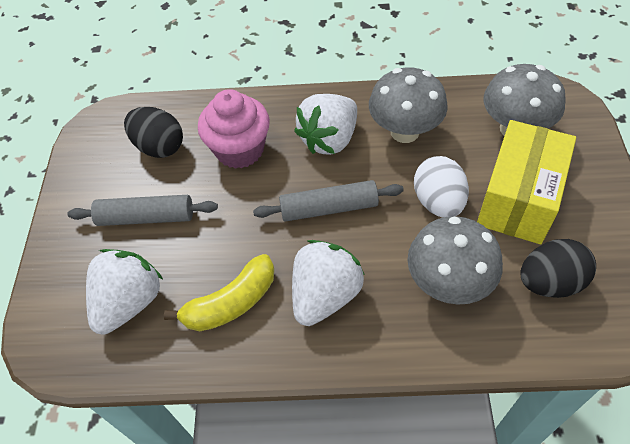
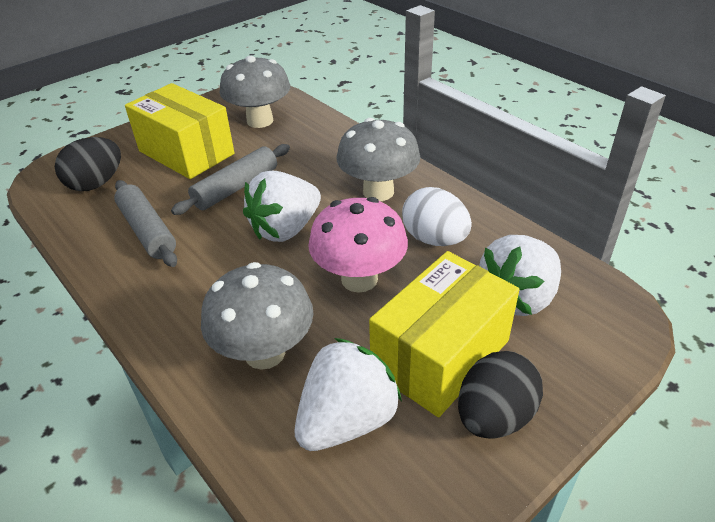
pink cupcake: 1 -> 0
pink mushroom: 0 -> 1
yellow banana: 1 -> 0
yellow box: 1 -> 2

